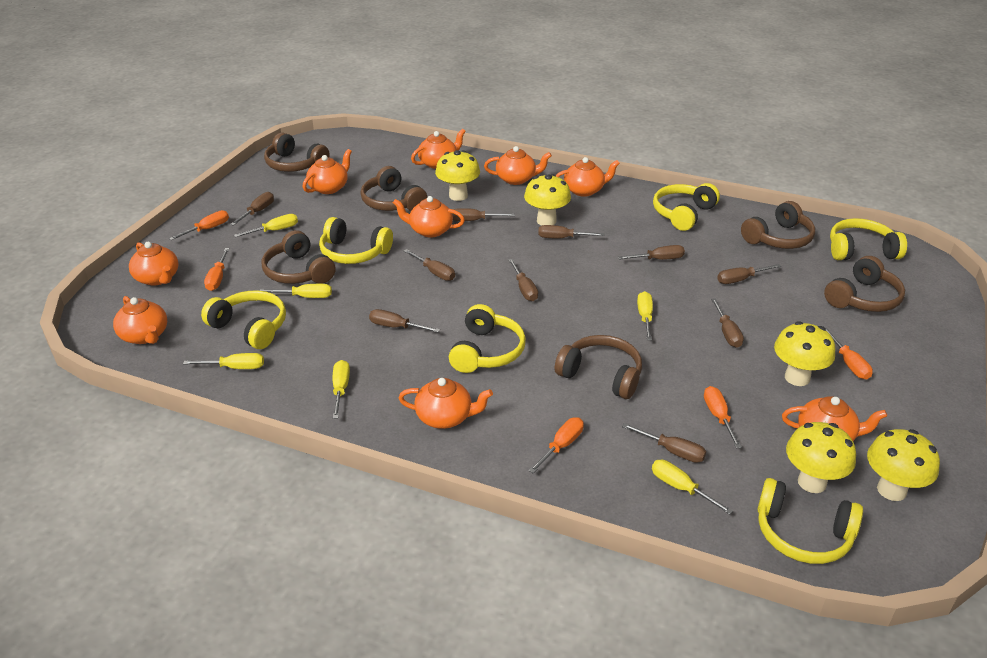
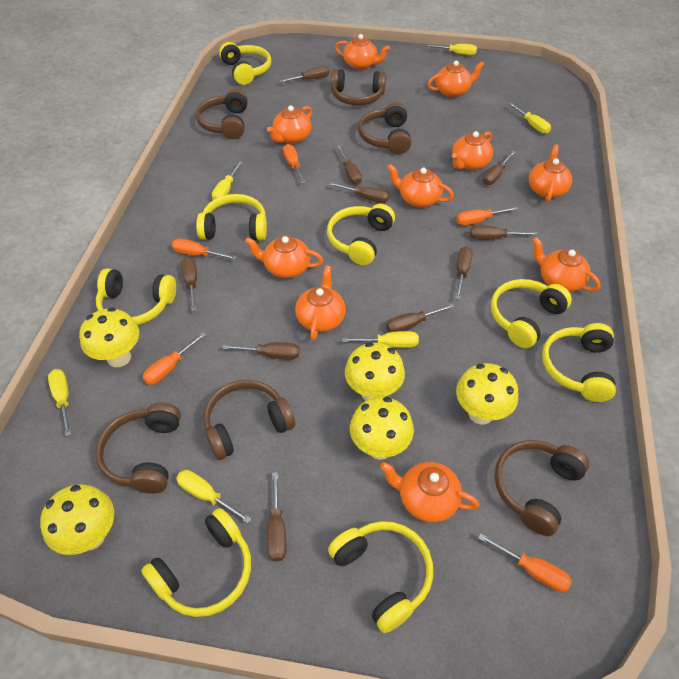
orange teapot: 9 -> 10
yellow headphones: 6 -> 8

